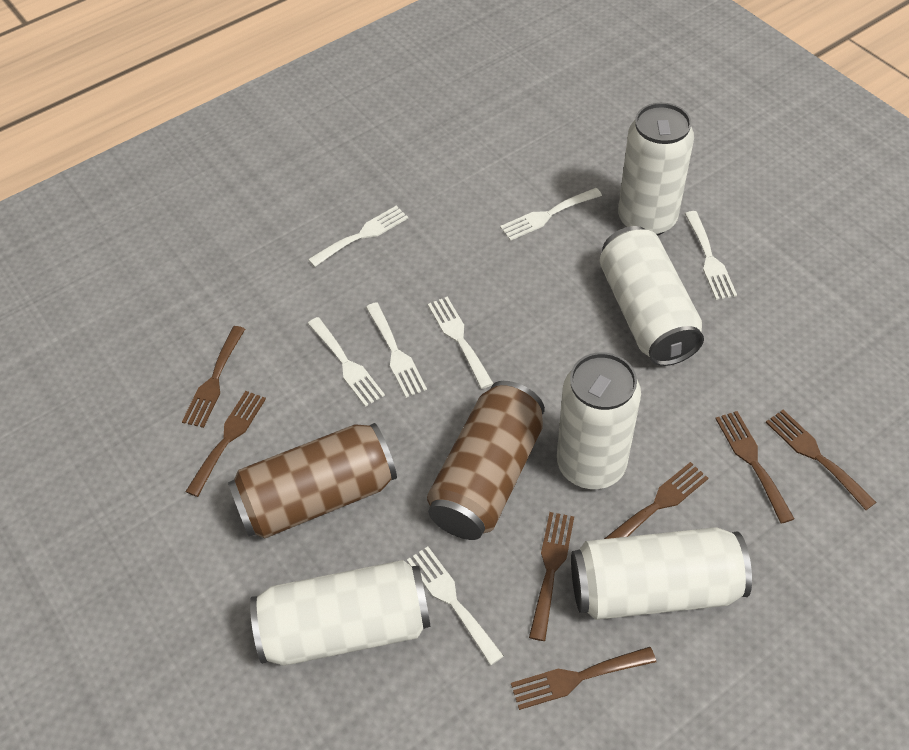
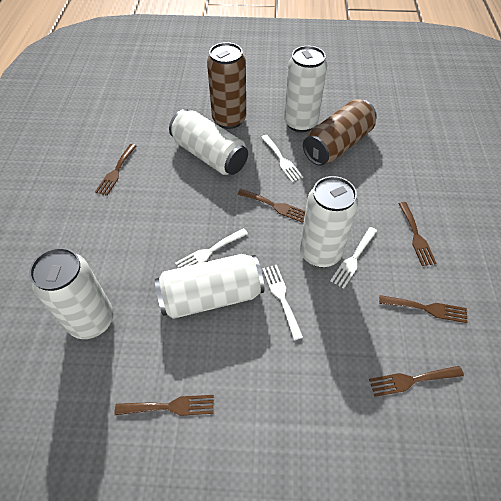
brown fork: 7 -> 6
white fork: 7 -> 4

